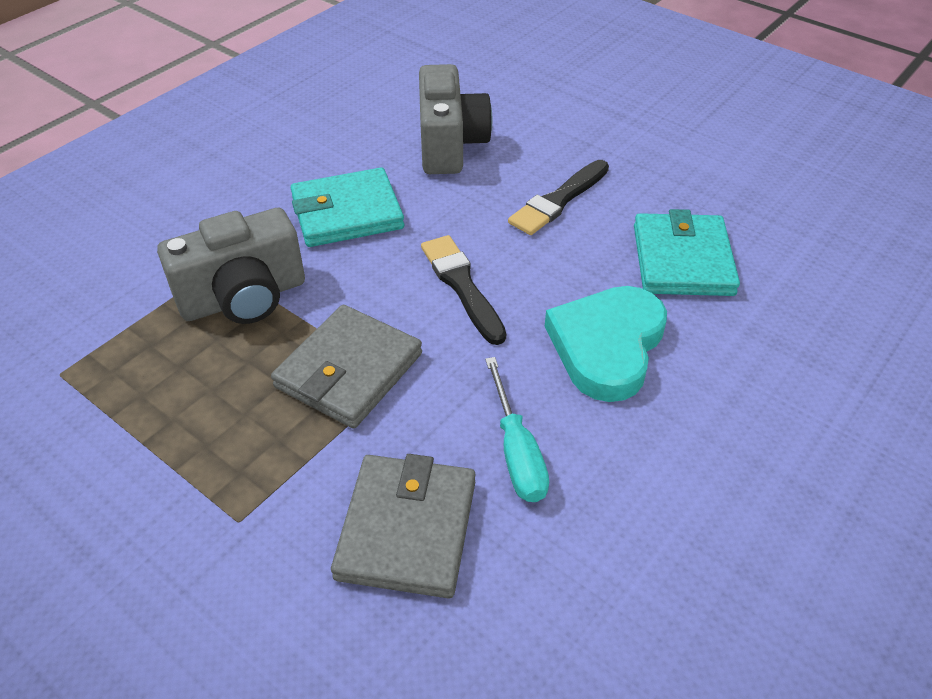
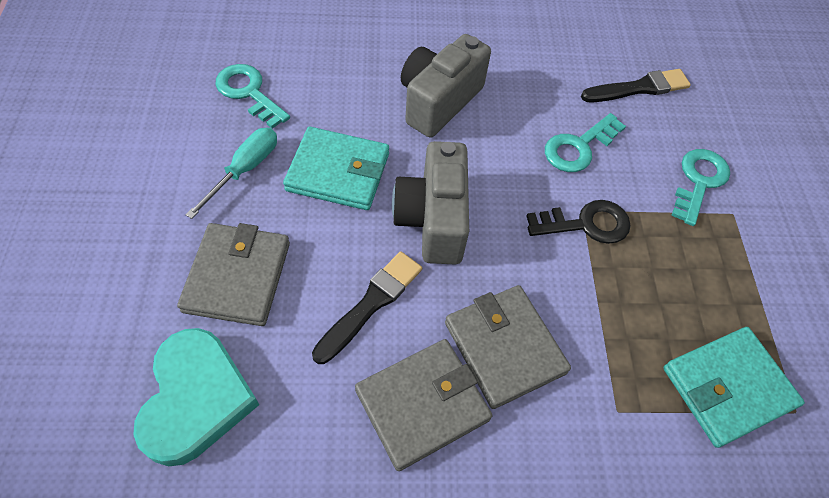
black key: 0 -> 1
grey wallet: 2 -> 3
turquoise key: 0 -> 3

